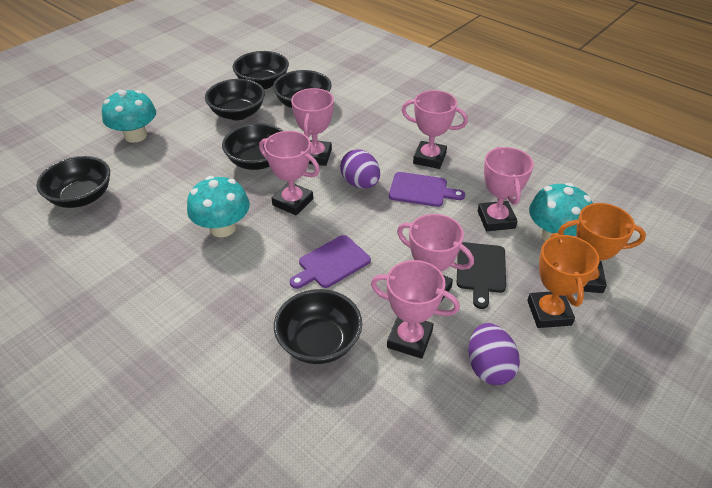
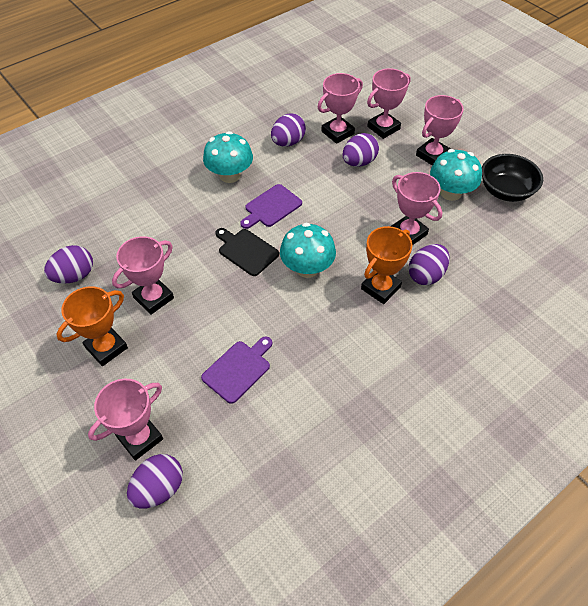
black bowl: 6 -> 1
purple egg: 2 -> 5

